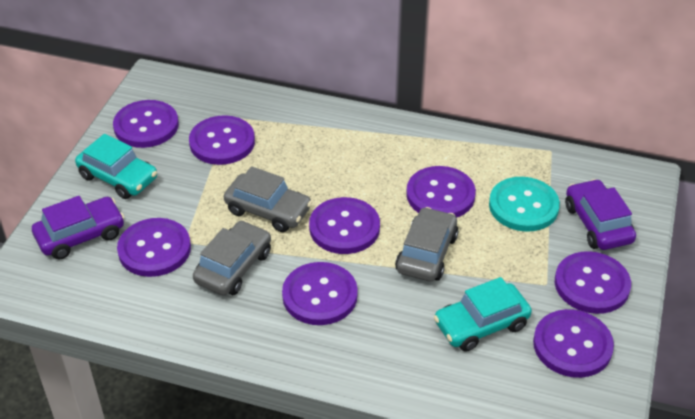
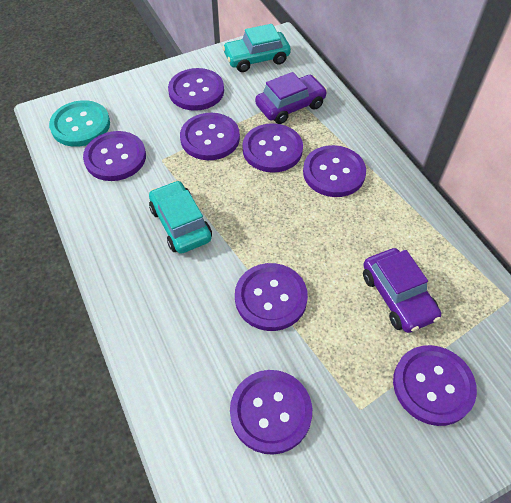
grey car: 3 -> 0

